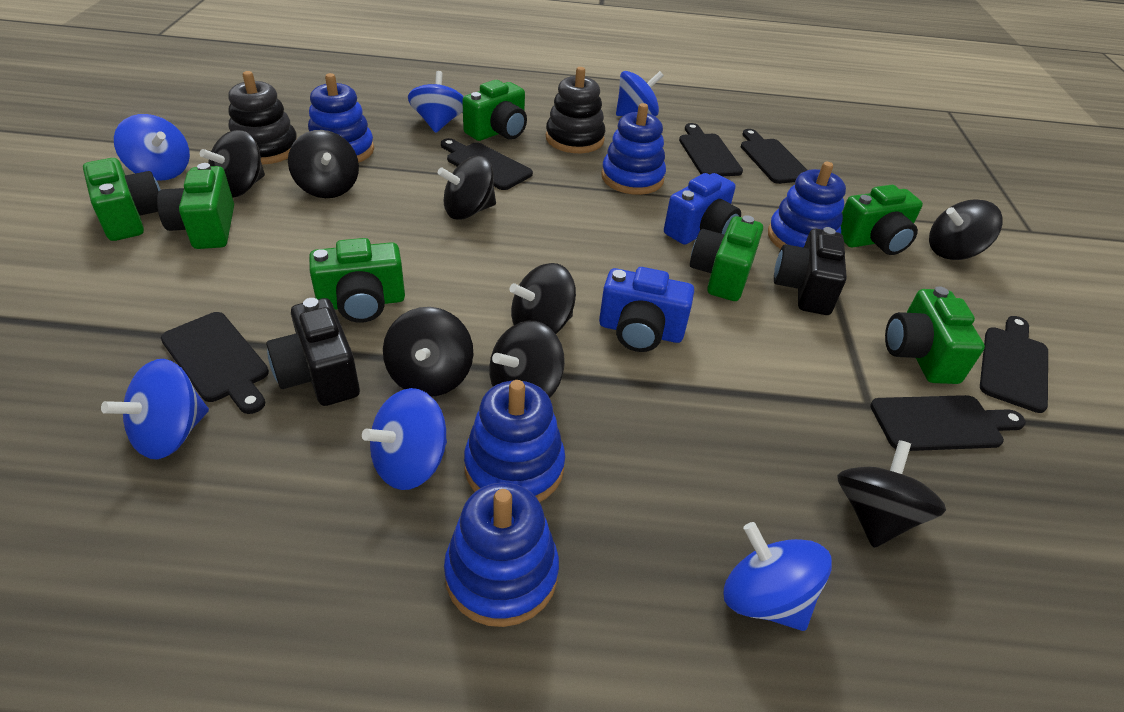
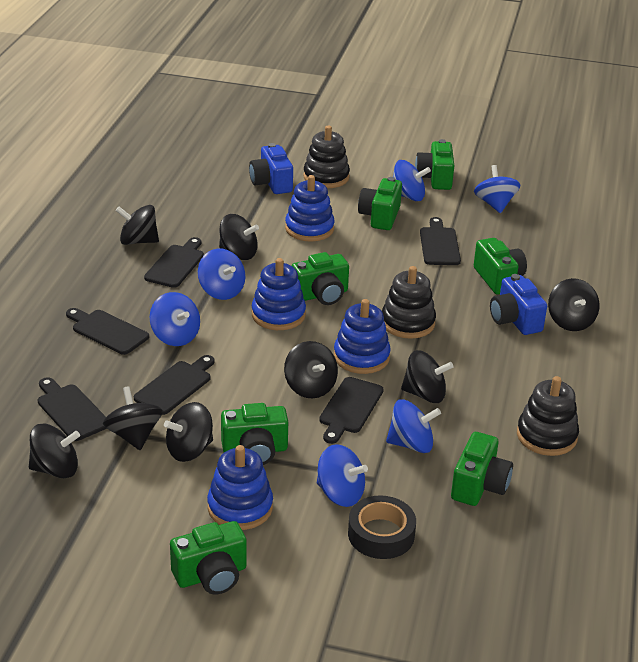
black camera: 2 -> 0
black stacking toy: 2 -> 3
black tape: 0 -> 1
blue stacking toy: 5 -> 4

